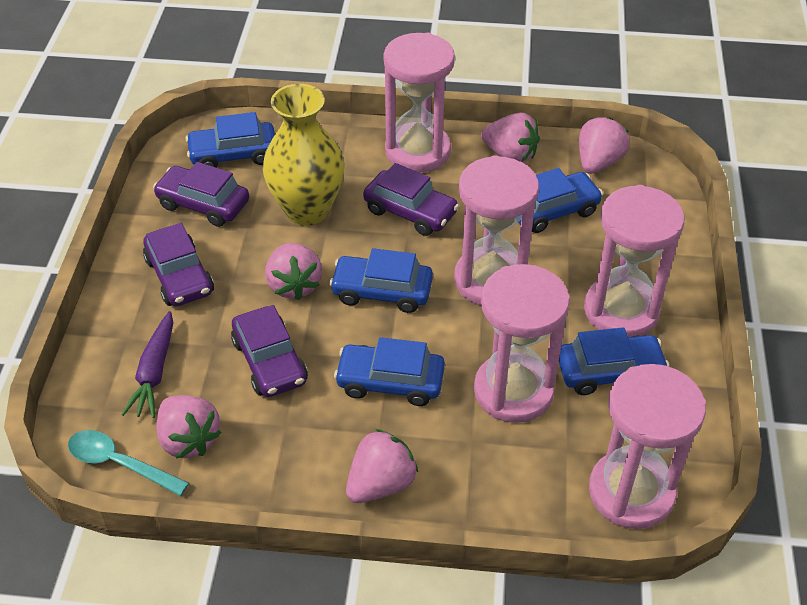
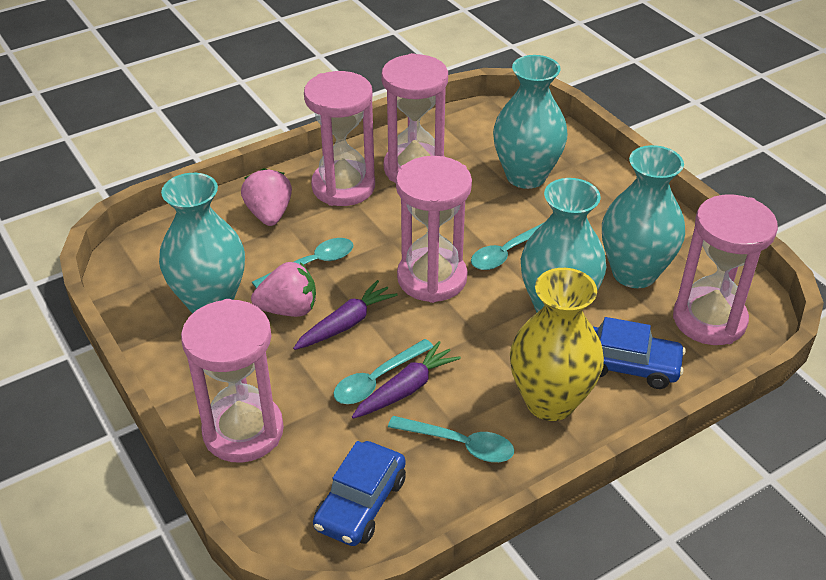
blue car: 5 -> 2
pink strawberry: 5 -> 2
purple car: 4 -> 0
purple carrot: 1 -> 2
turquoise spoon: 1 -> 4
turquoise vase: 0 -> 4

